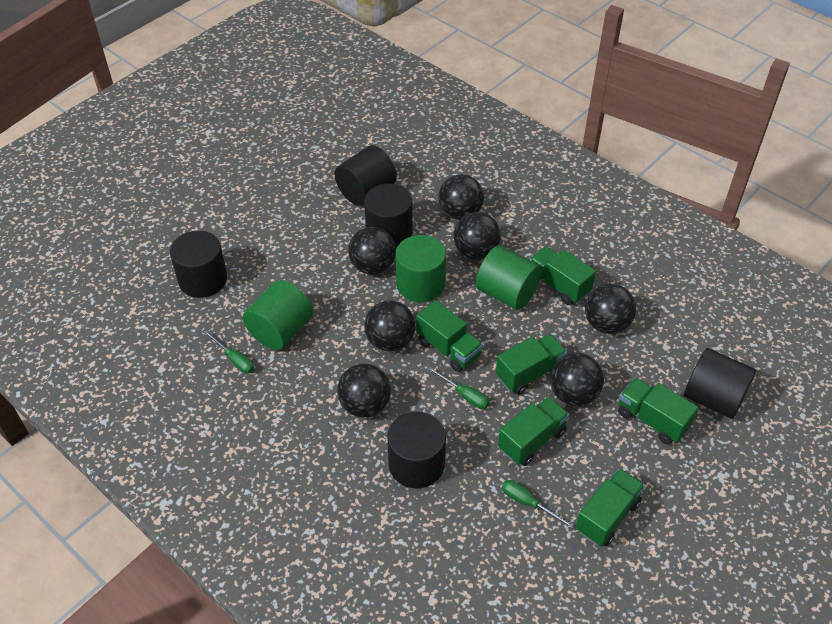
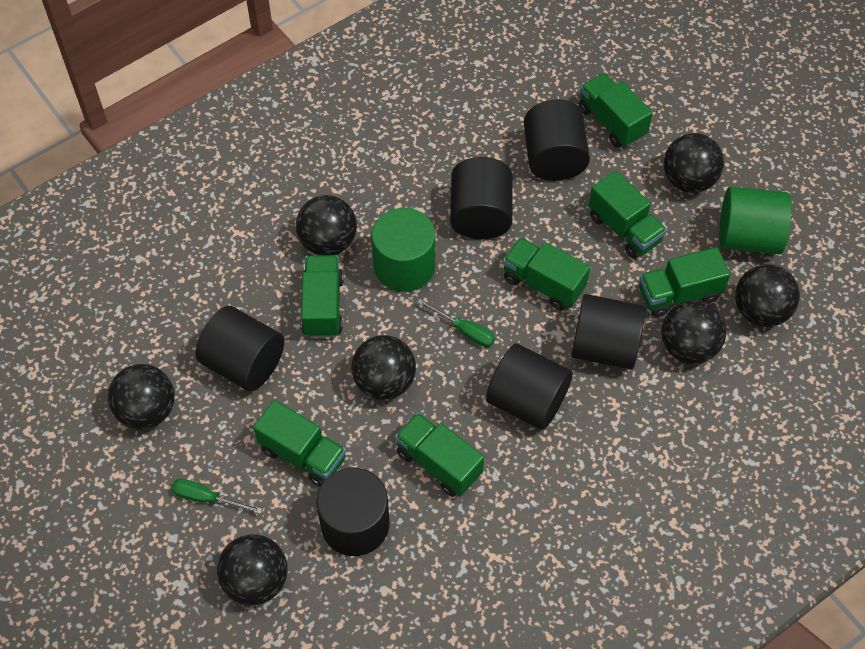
black cylinder: 5 -> 6
green cylinder: 3 -> 2
green screwdriver: 3 -> 2
green truck: 6 -> 7

